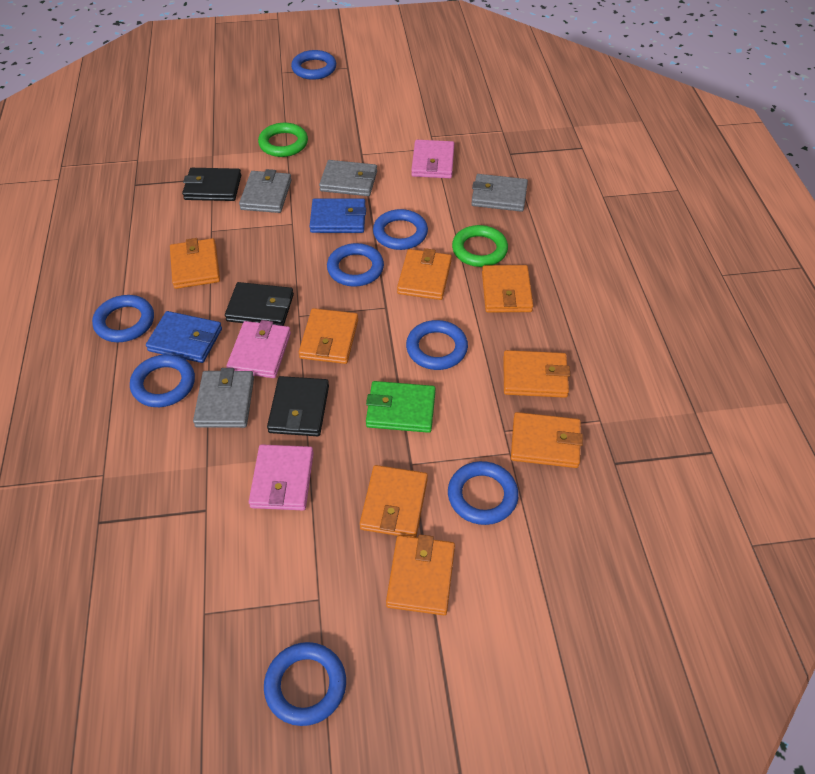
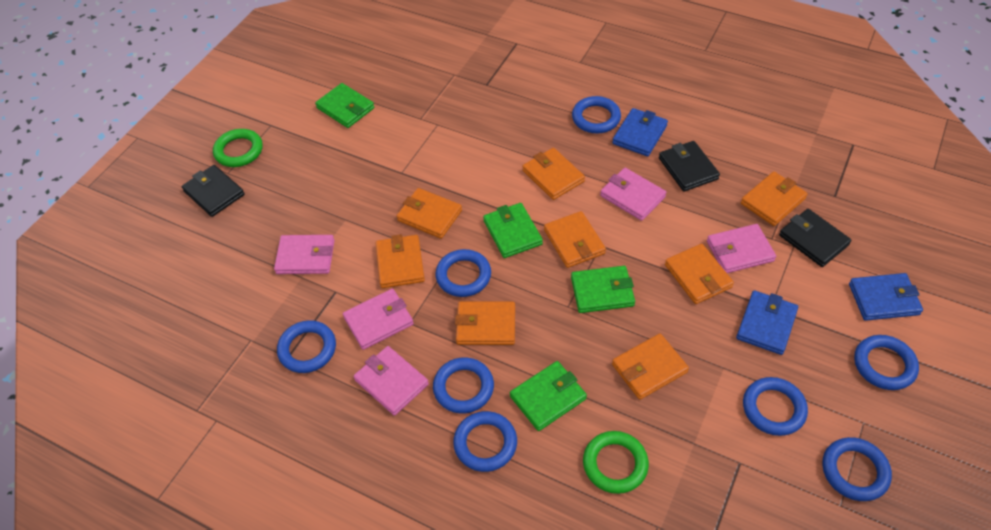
blue wallet: 2 -> 3
green wallet: 1 -> 4
grey wallet: 4 -> 0
pink wallet: 3 -> 5

